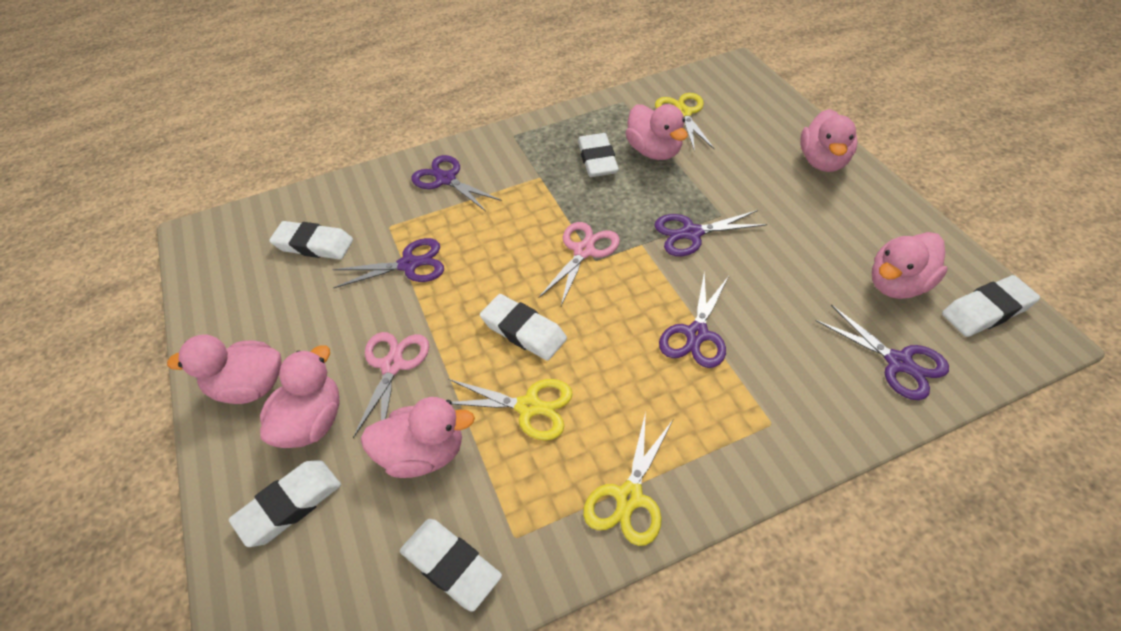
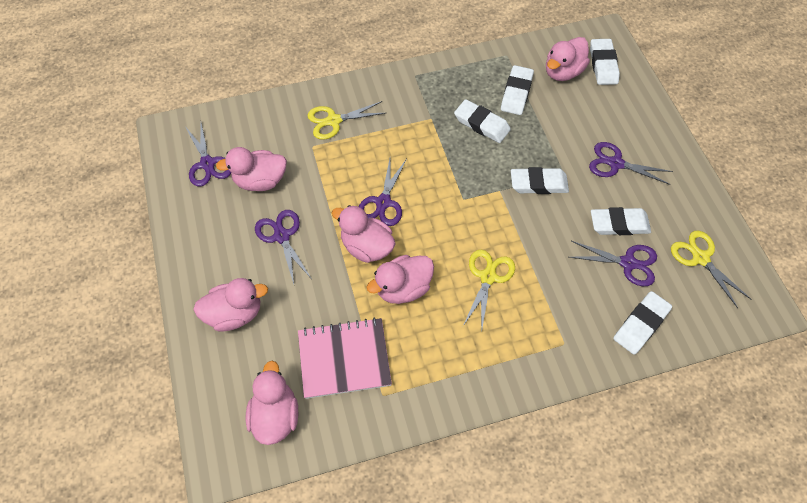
pink notebook: 0 -> 1
pink scissors: 2 -> 0

